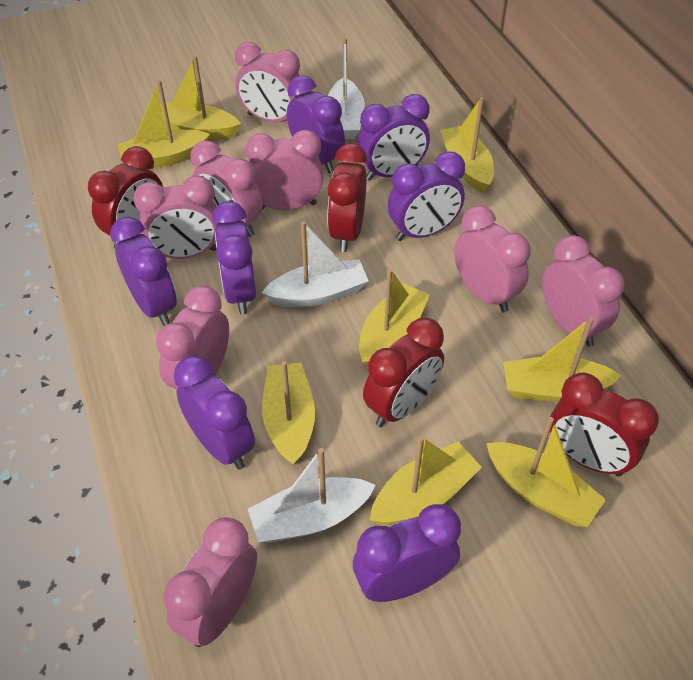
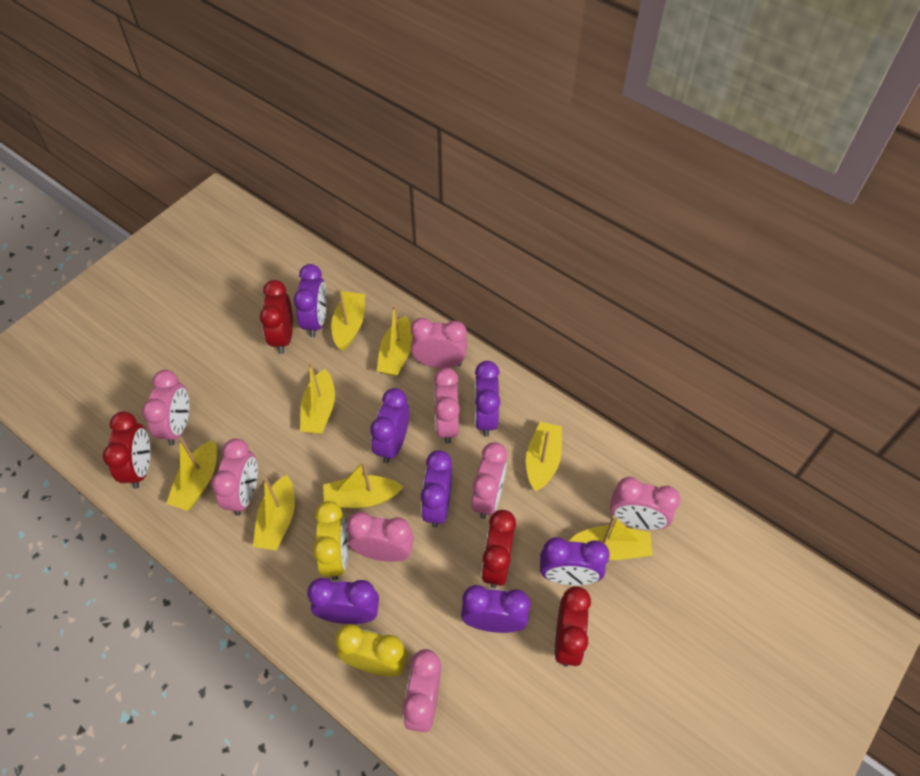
white boat: 3 -> 0
yellow clock: 0 -> 2

